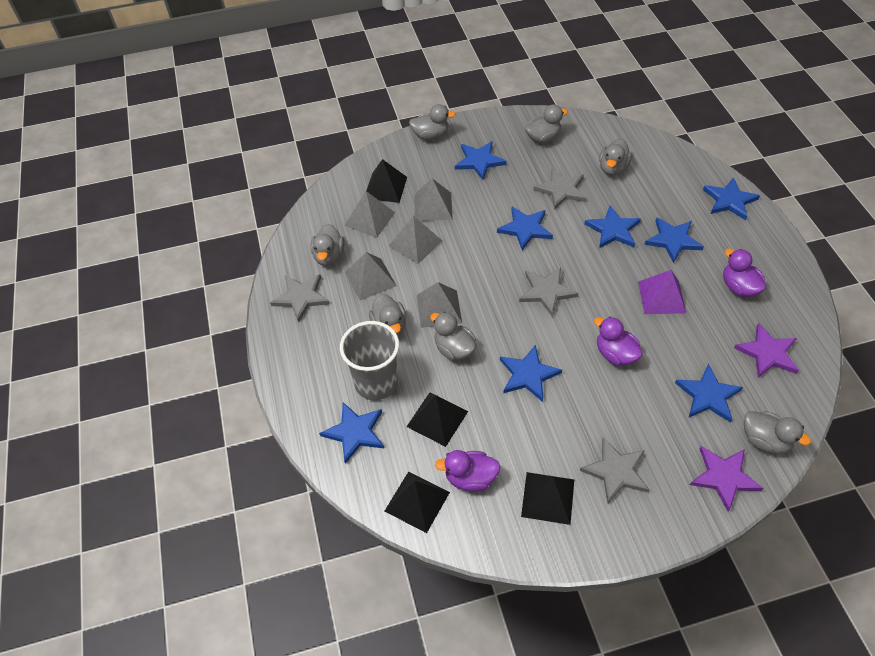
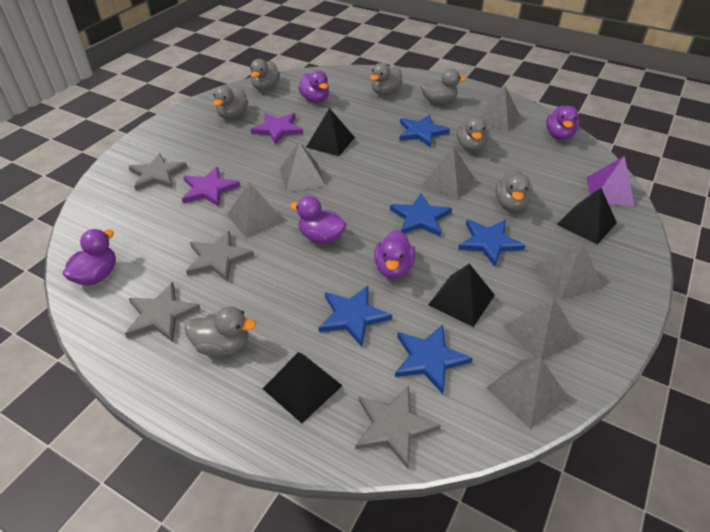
blue star: 8 -> 5
grey cup: 1 -> 0
grey pyramid: 5 -> 7
purple duck: 3 -> 5

